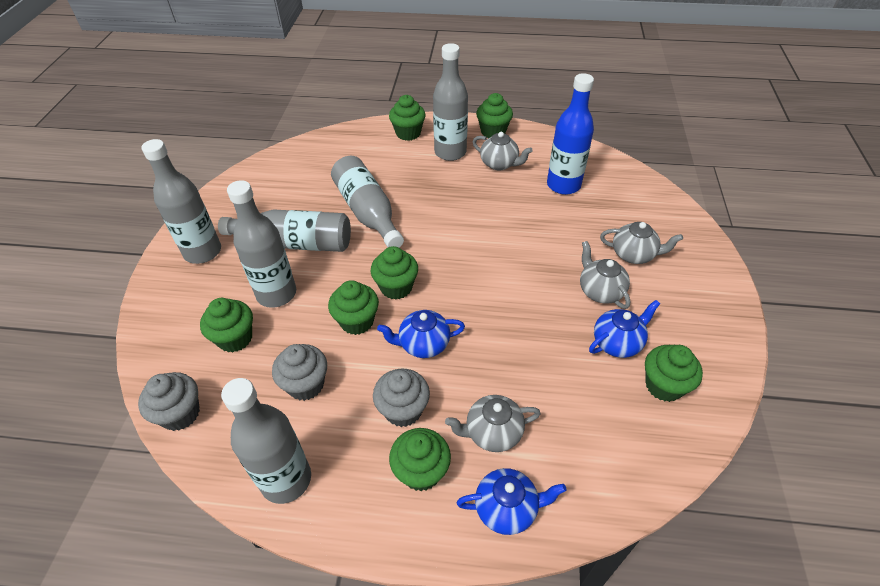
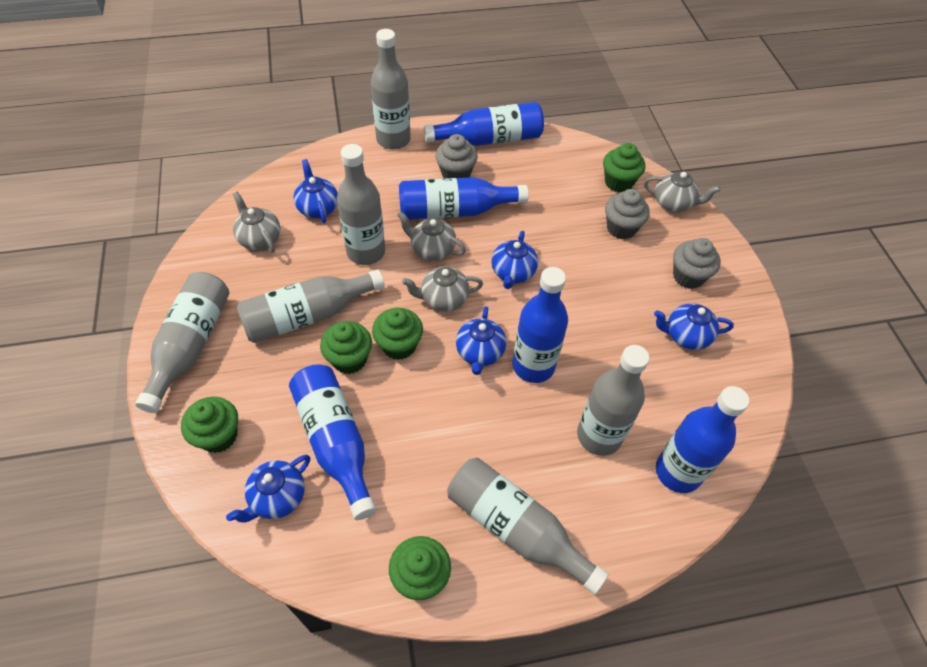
blue bottle: 1 -> 5
blue teapot: 3 -> 5
green cupcake: 7 -> 5

